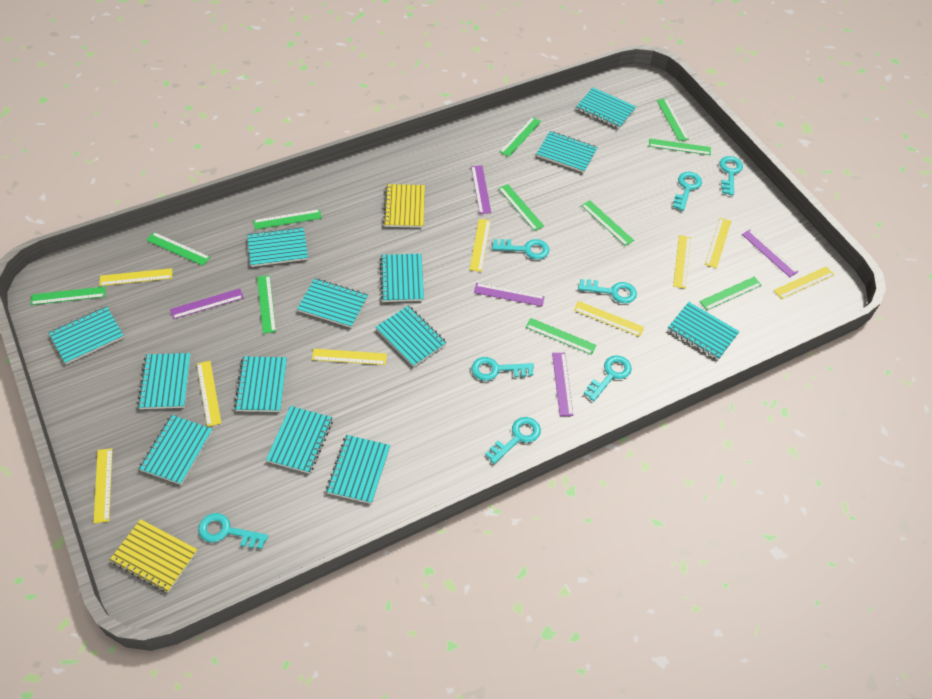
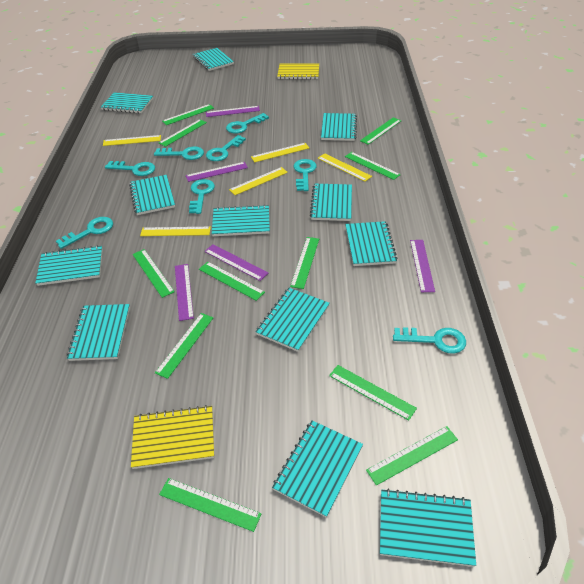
turquoise notebook: 13 -> 12
yellow ruler: 9 -> 5

